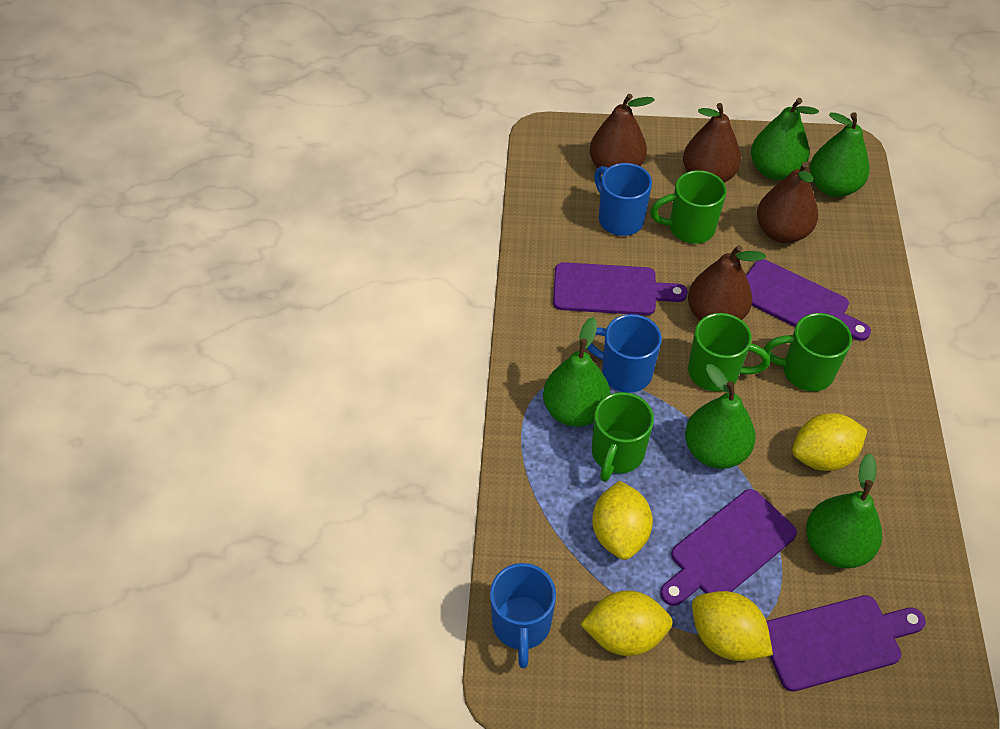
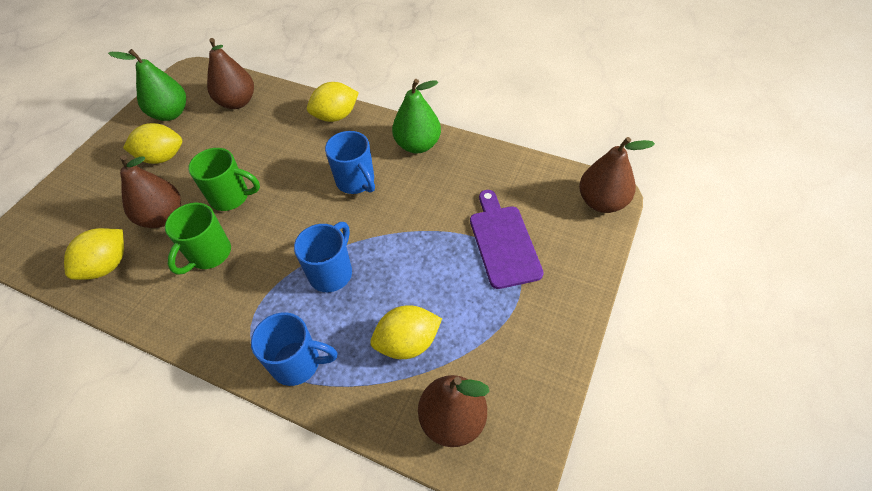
green mug: 4 -> 2
green pear: 5 -> 2
purple cutting board: 4 -> 1

